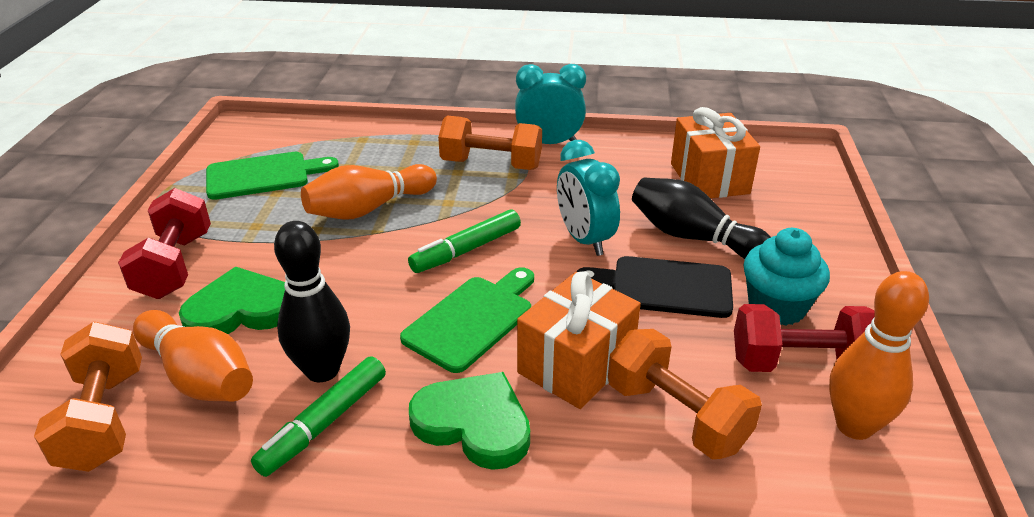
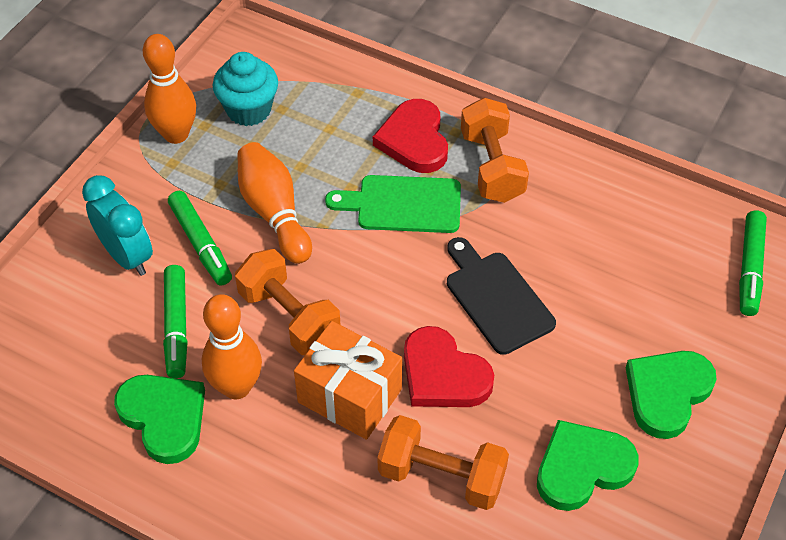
black bowling pin: 2 -> 0
green cutting board: 2 -> 1
green heart: 2 -> 3
green marker: 2 -> 3
orange gift: 2 -> 1
red dumbbell: 2 -> 0
red heart: 0 -> 2
turquoise clock: 2 -> 1

